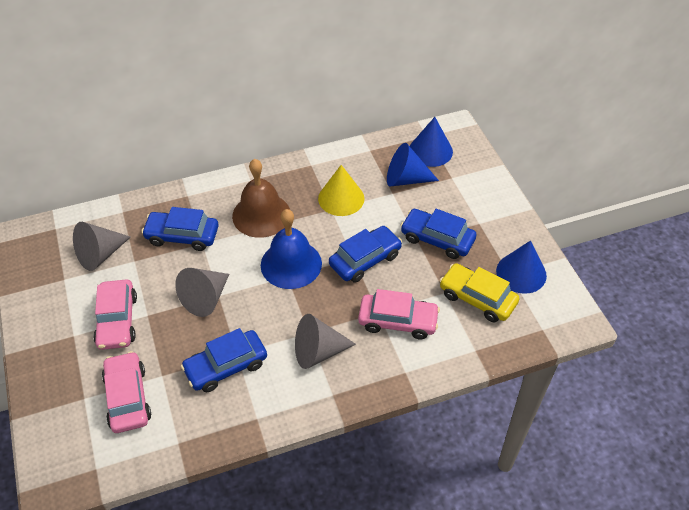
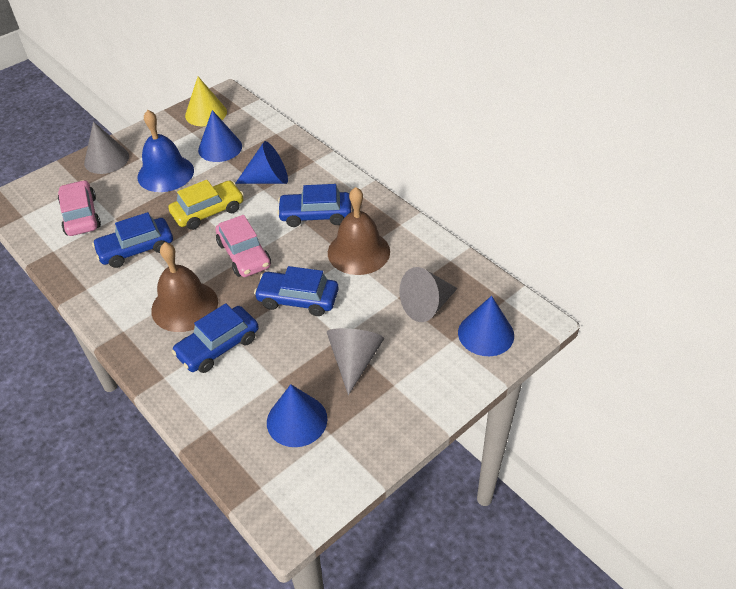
blue cone: 3 -> 4
brown bell: 1 -> 2
pink car: 3 -> 2

